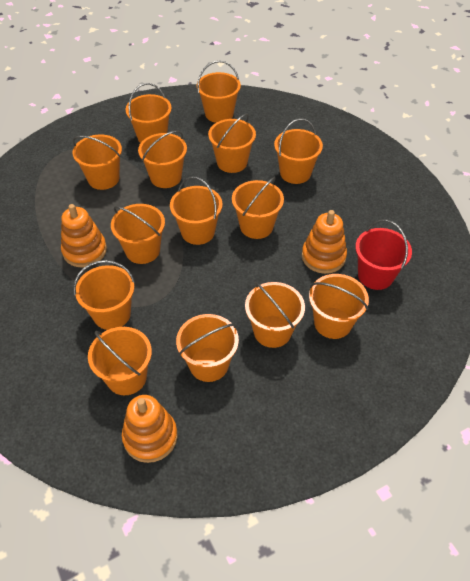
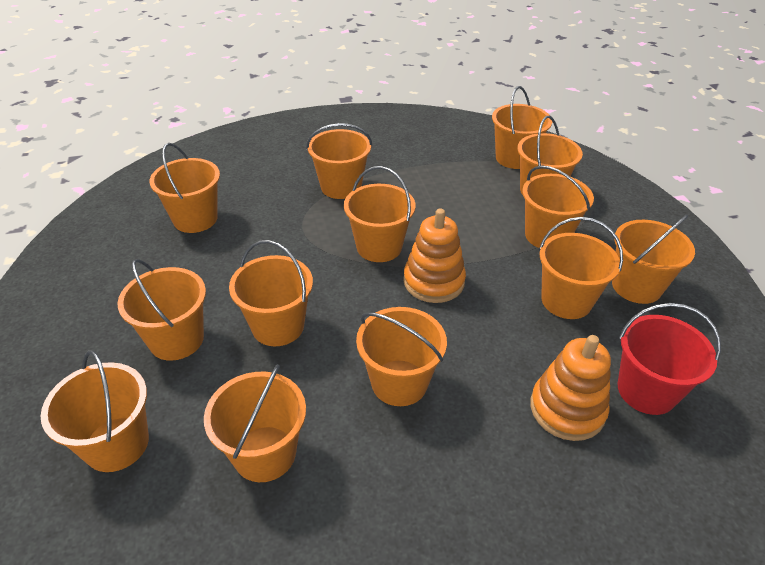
orange bucket: 14 -> 13
orange stacking toy: 3 -> 2

